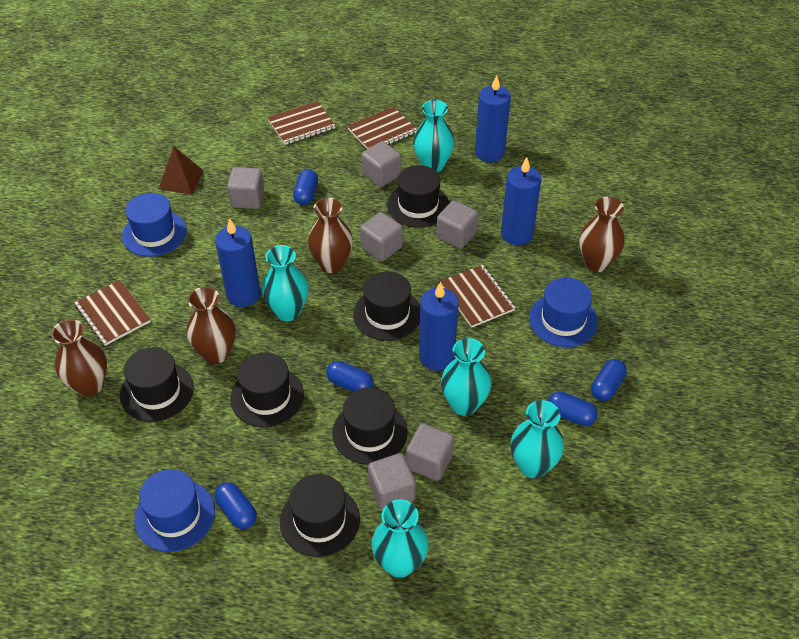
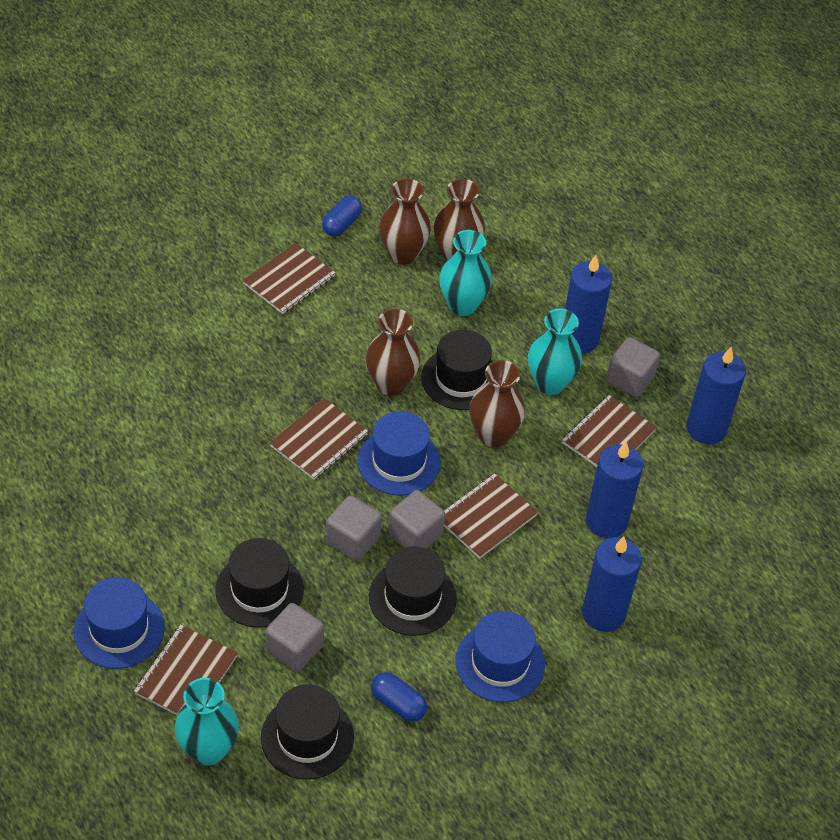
black hat: 6 -> 4
blue capsule: 5 -> 2
brown notebook: 4 -> 5
brown pyramid: 1 -> 0
grey cube: 6 -> 4
turquoise vase: 5 -> 3

